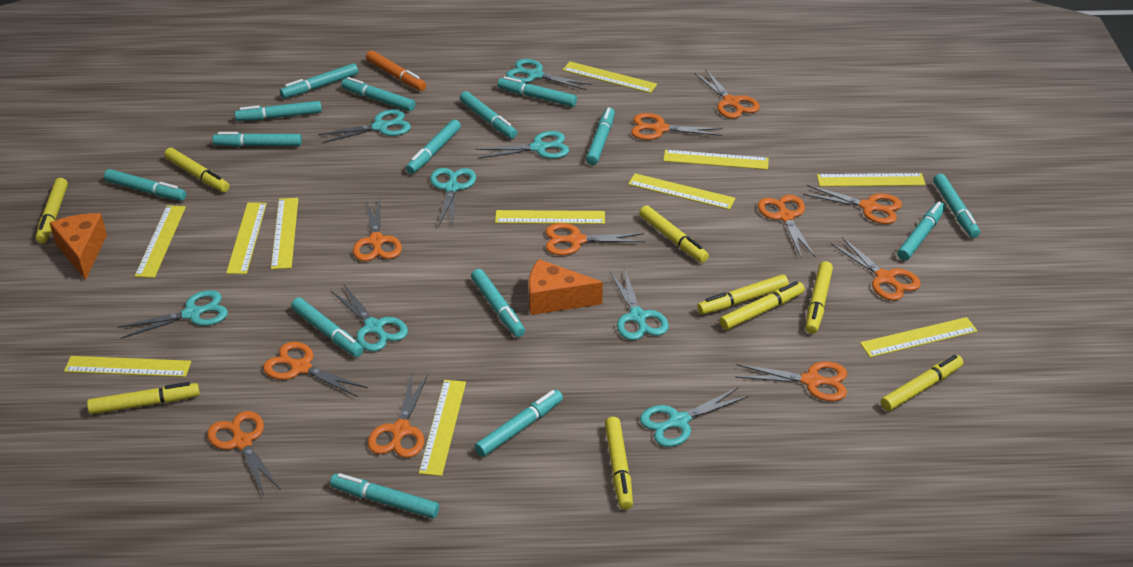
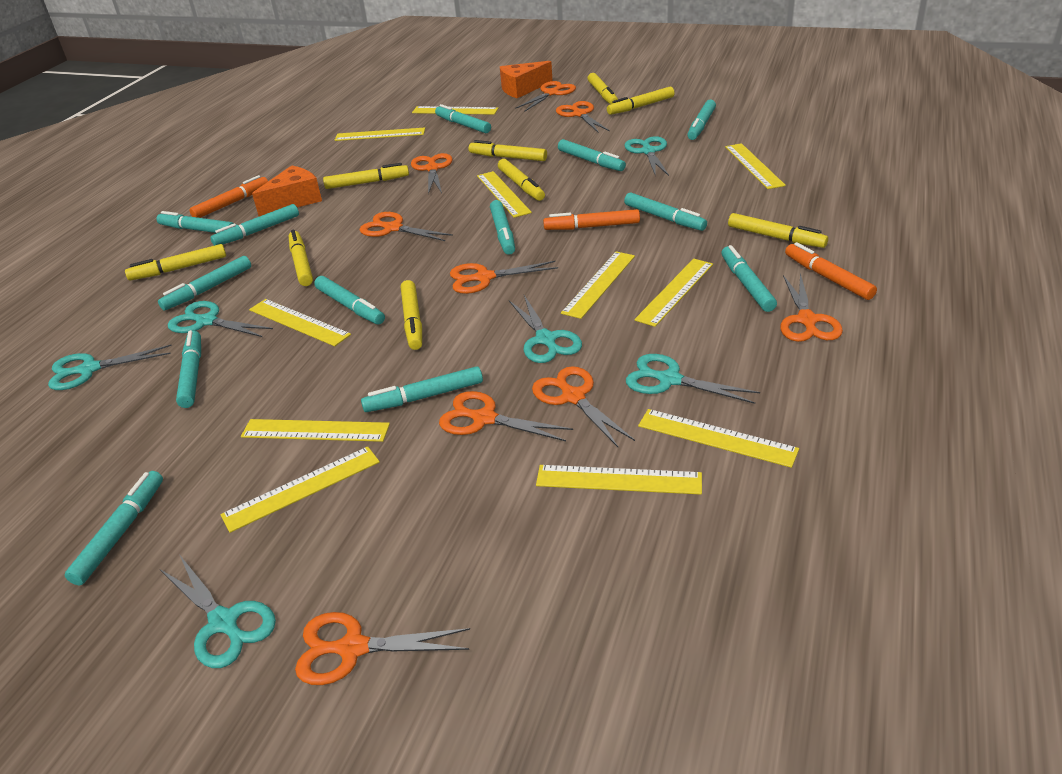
orange marker: 1 -> 3
orange scissors: 11 -> 9
turquoise marker: 15 -> 13
turquoise scissors: 8 -> 6

